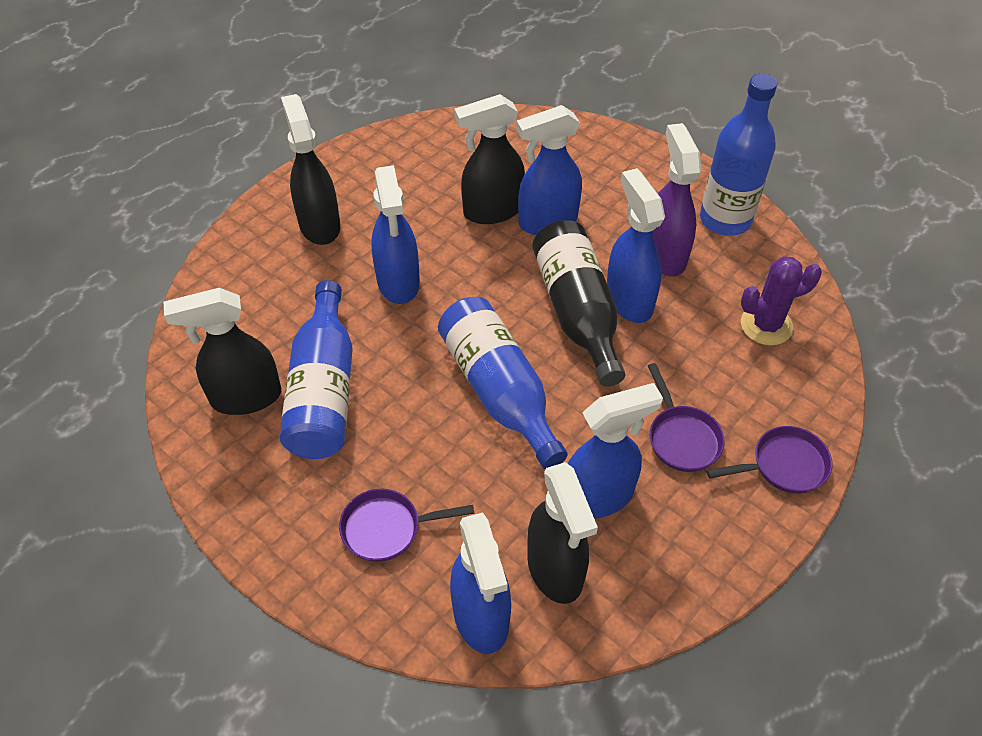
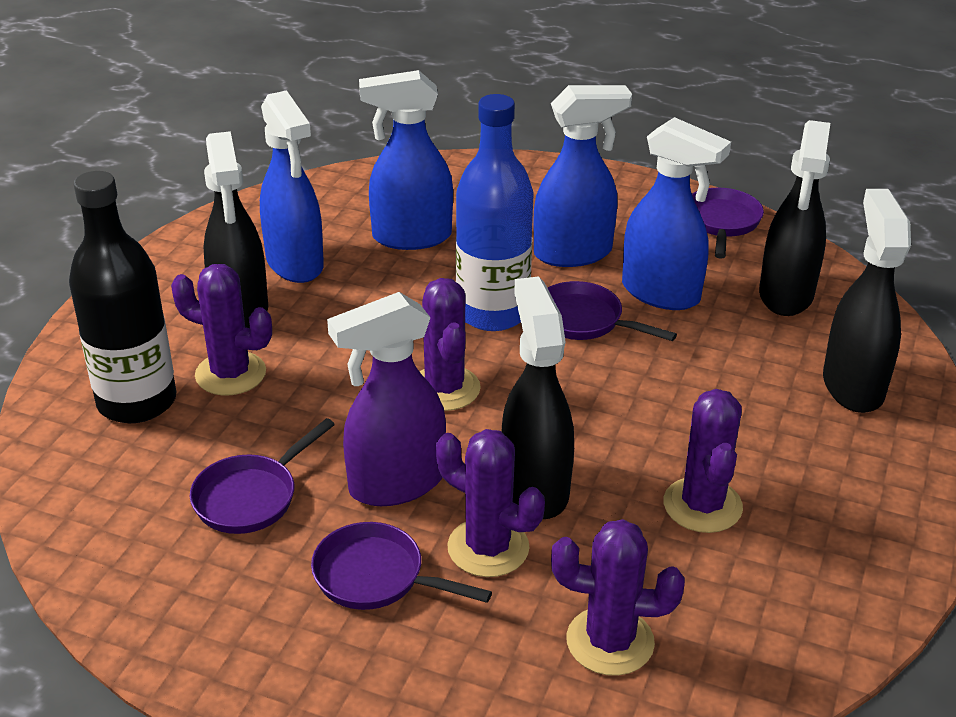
blue bottle: 3 -> 1
blue spray bottle: 5 -> 4
purple cactus: 1 -> 5
purple pan: 3 -> 4

